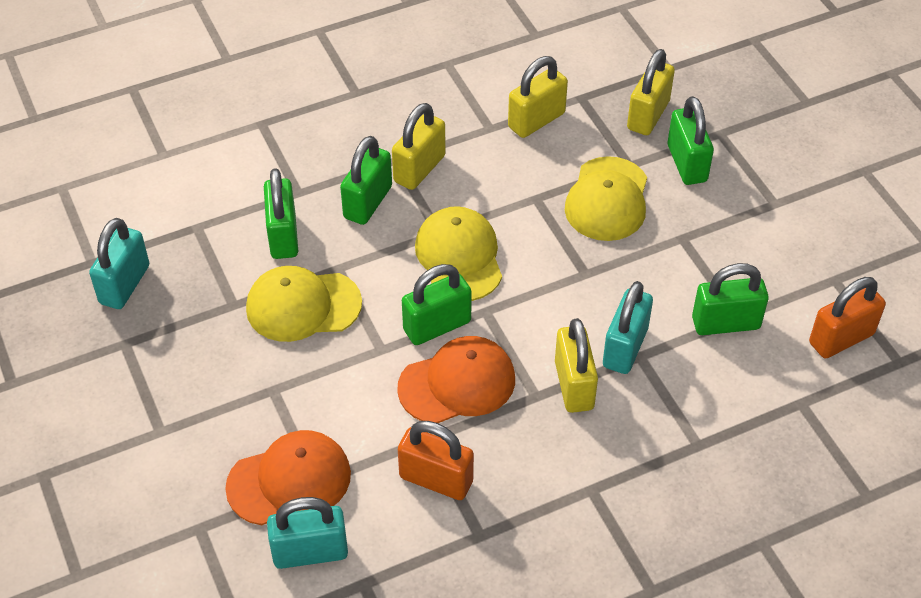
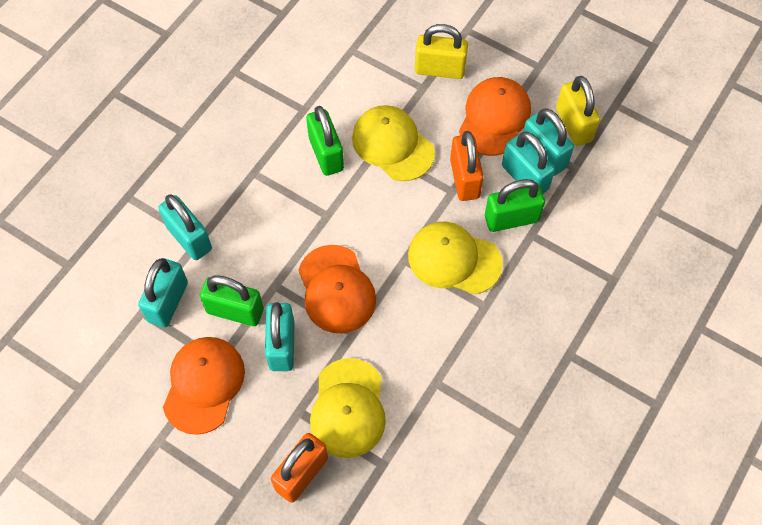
green padlock: 5 -> 3
orange cap: 2 -> 3
turquoise padlock: 3 -> 5
yellow padlock: 4 -> 2

